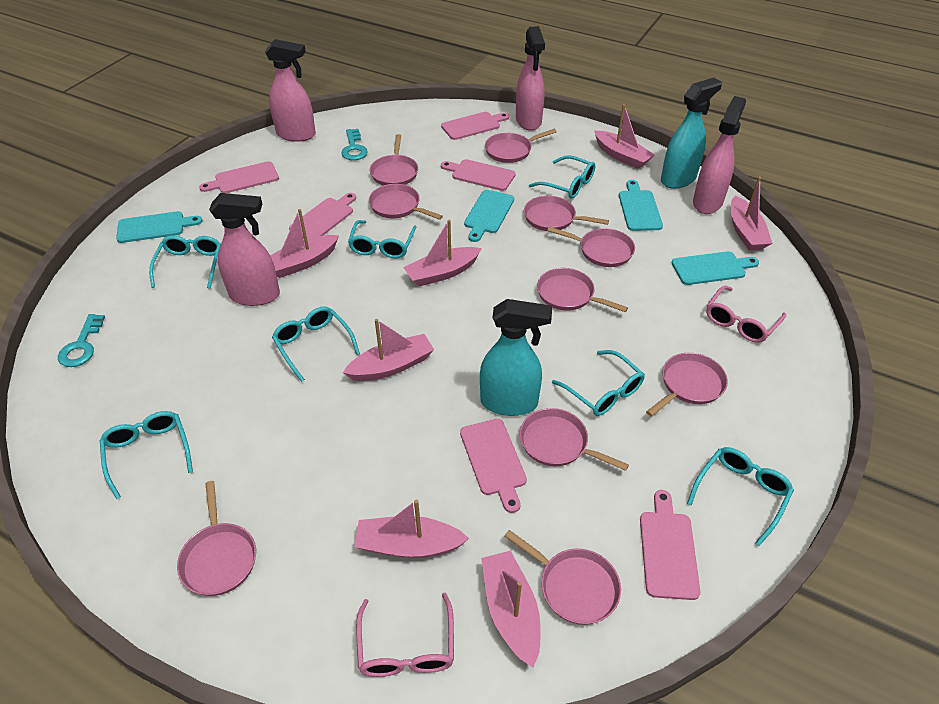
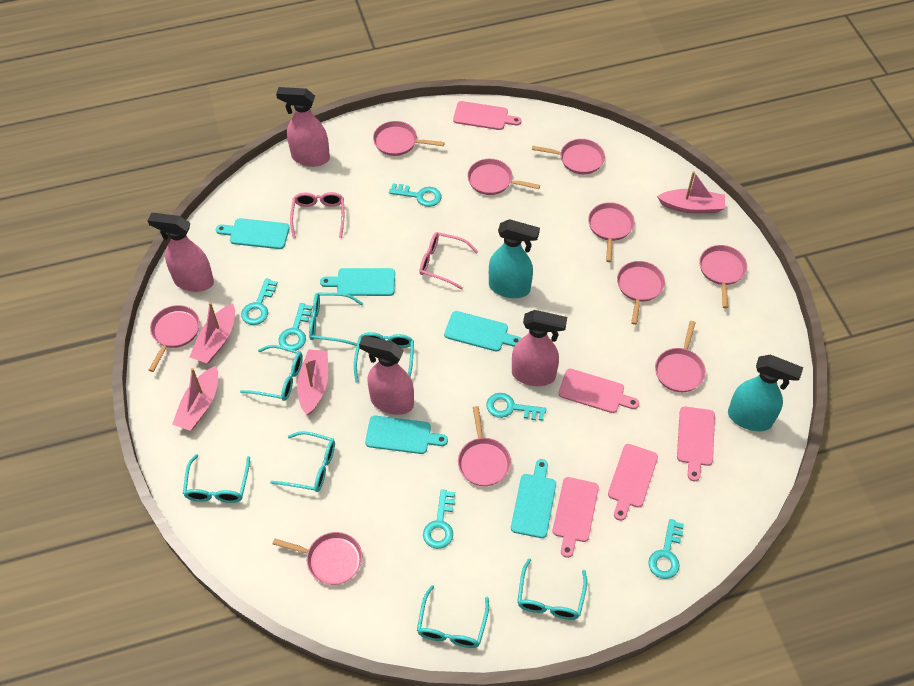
pink boat: 7 -> 4
pink cutting board: 6 -> 5
turquoise cutting board: 4 -> 5
turquoise key: 2 -> 6

